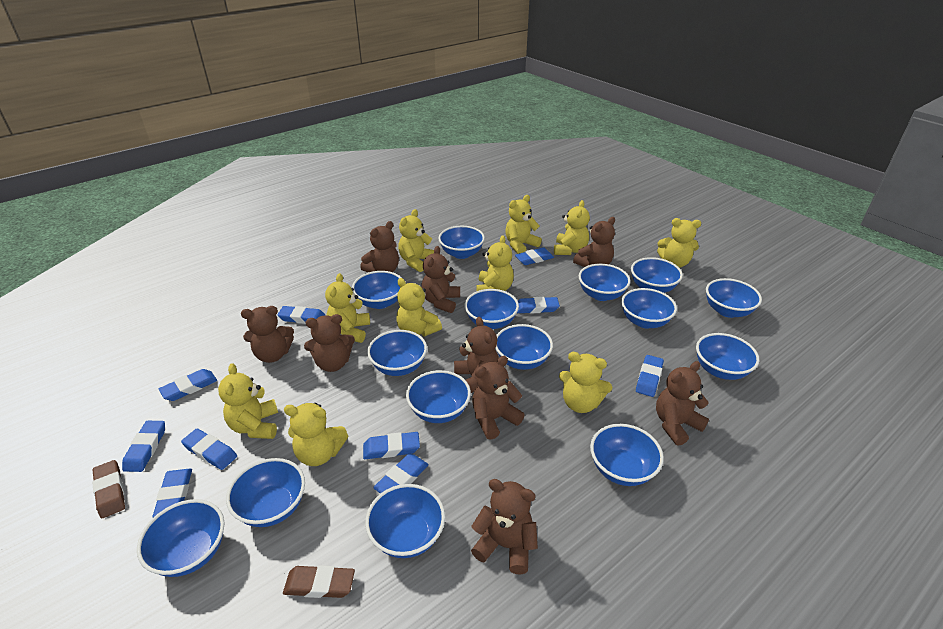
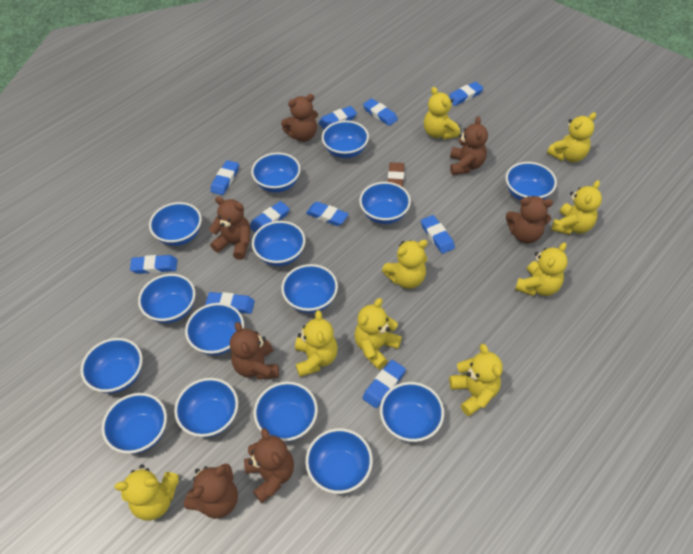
brown eraser: 2 -> 1
brown teddy bear: 9 -> 7
yellow teddy bear: 10 -> 9

